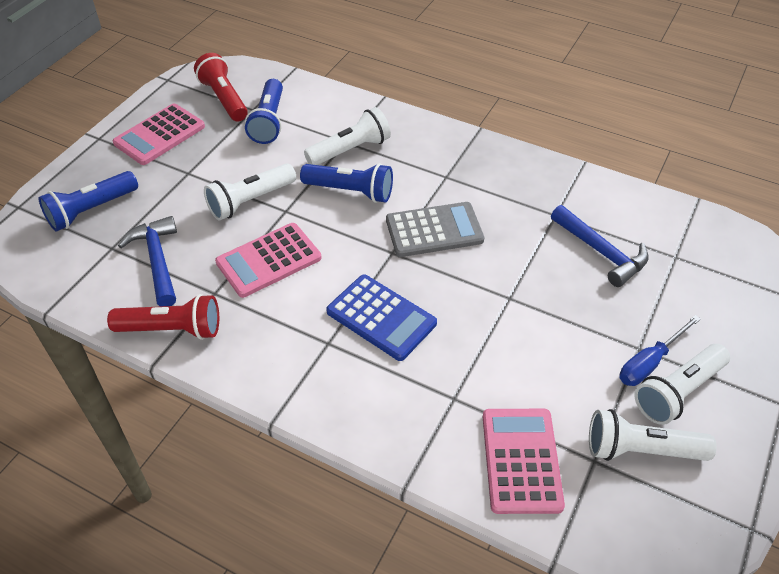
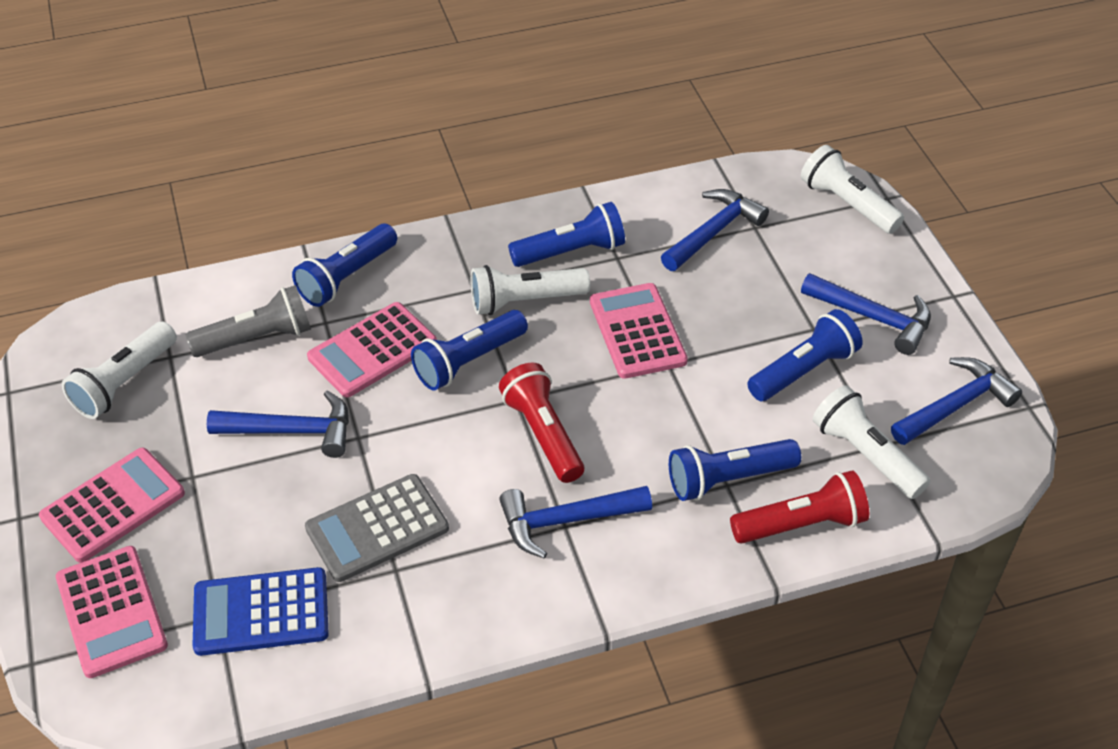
blue flashlight: 3 -> 5
blue hammer: 2 -> 5
blue screwdriver: 1 -> 0
grey flashlight: 0 -> 1
pink calculator: 3 -> 4

